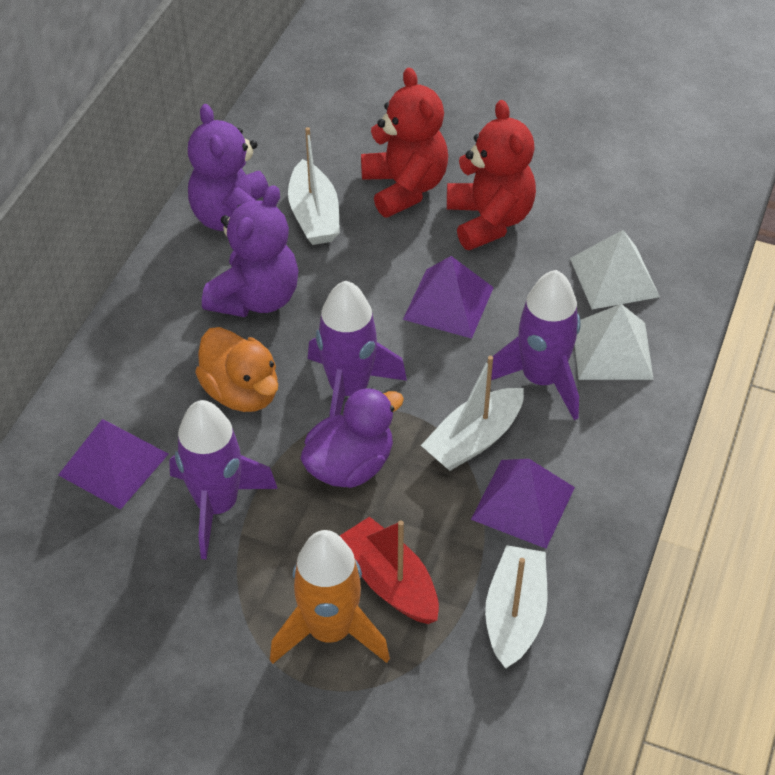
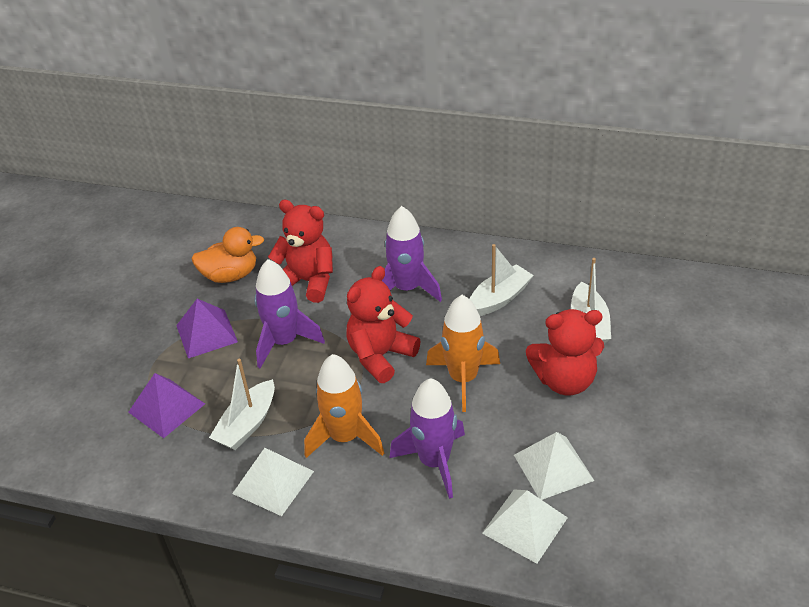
orange rocket: 1 -> 2
purple duck: 1 -> 0
purple pyramid: 3 -> 2
purple teddy bear: 2 -> 0
red boat: 1 -> 0
red teddy bear: 2 -> 3
white pyramid: 2 -> 3

